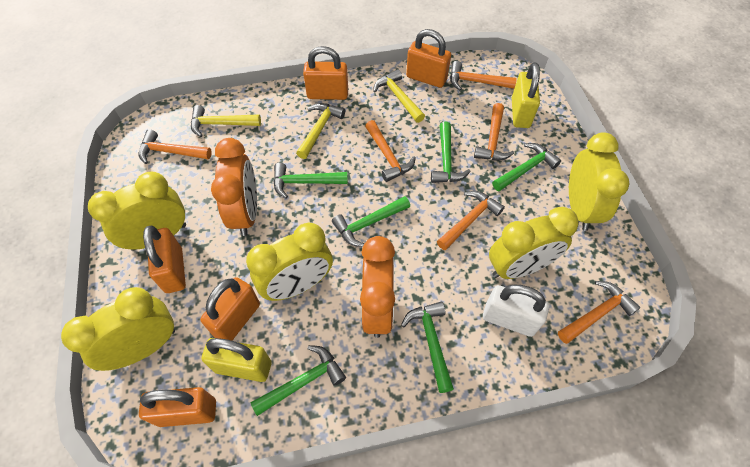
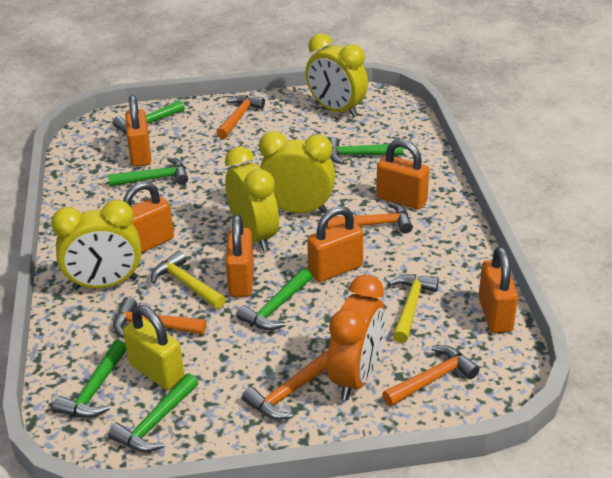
orange clock: 2 -> 1
orange hammer: 6 -> 5
orange padlock: 5 -> 6
white padlock: 1 -> 0
yellow clock: 5 -> 4
yellow hammer: 3 -> 2
yellow padlock: 2 -> 1

